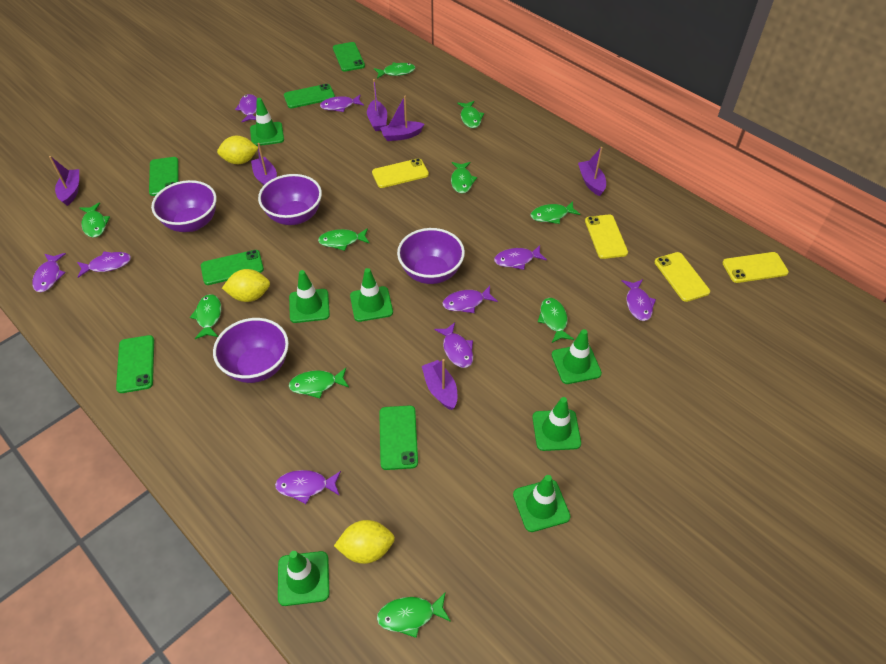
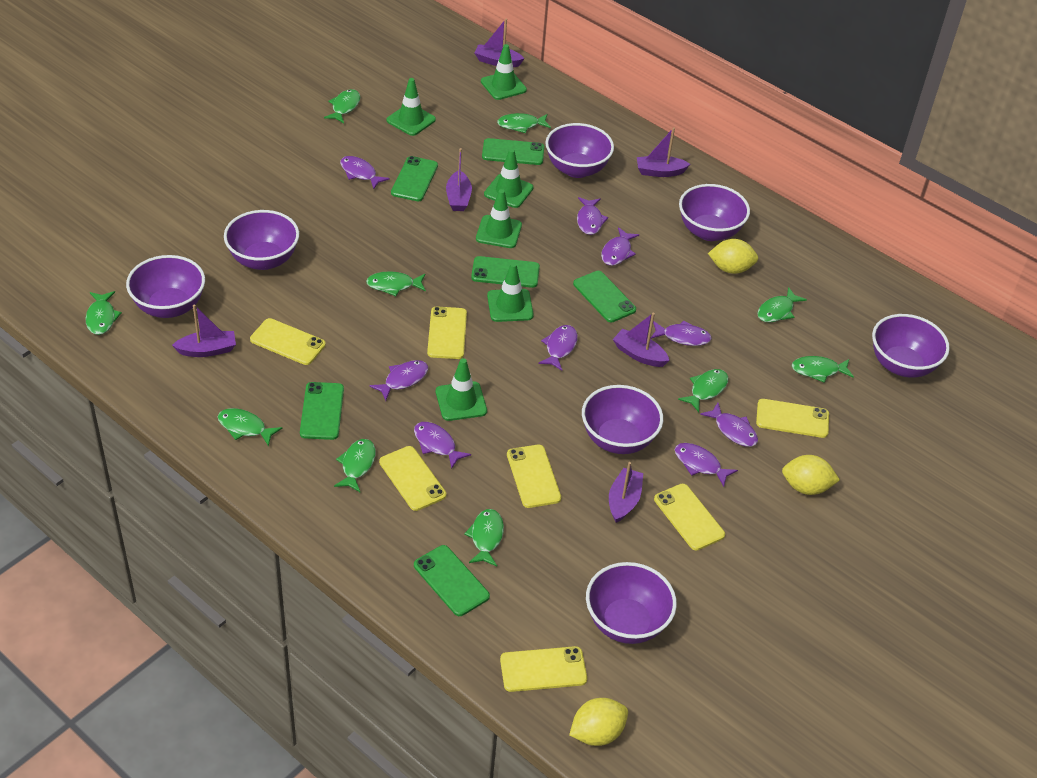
green traffic cone: 7 -> 6
purple bowl: 4 -> 7
yellow phone: 4 -> 7

